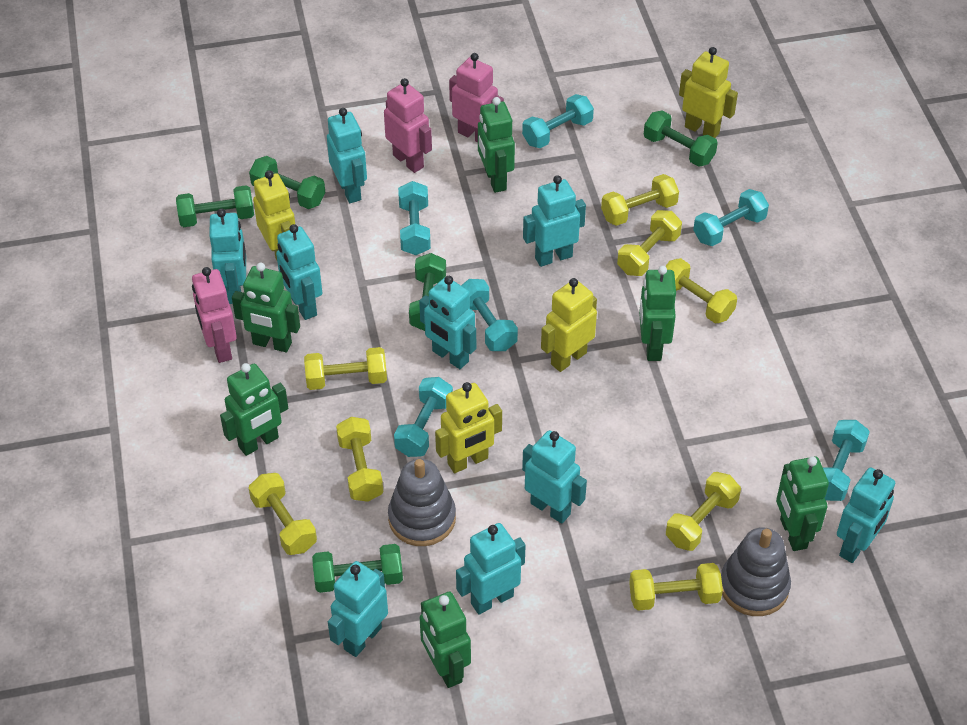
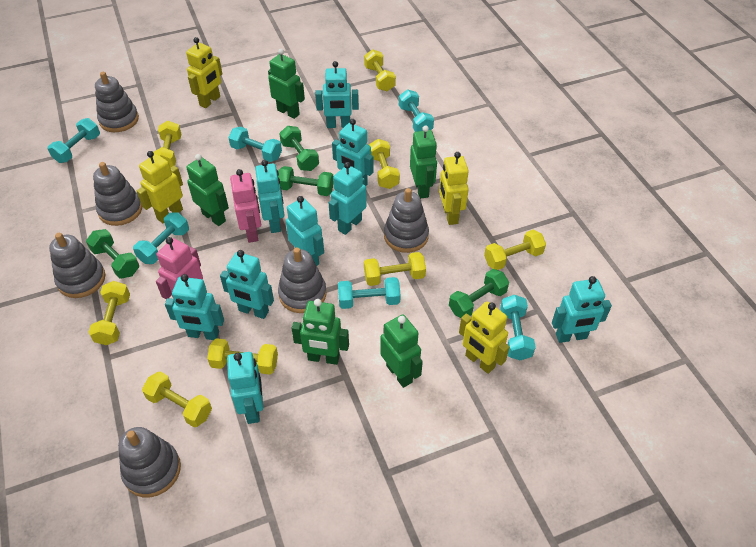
green dumbbell: 5 -> 4
green robot: 6 -> 5
grey stacking toy: 2 -> 6
pink robot: 3 -> 2

